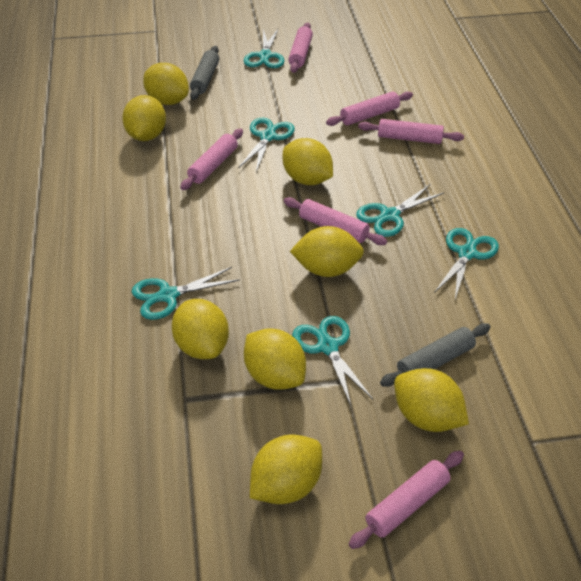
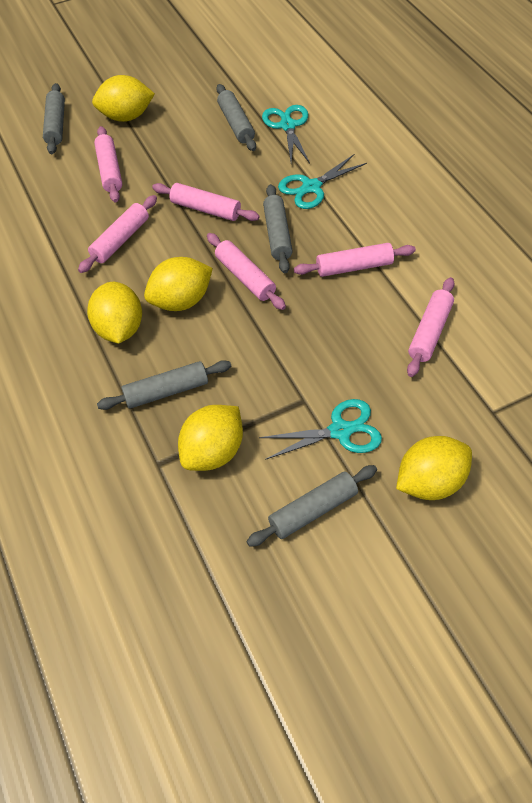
grey rolling pin: 2 -> 5
turquoise scissors: 6 -> 3
yellow lemon: 8 -> 5

